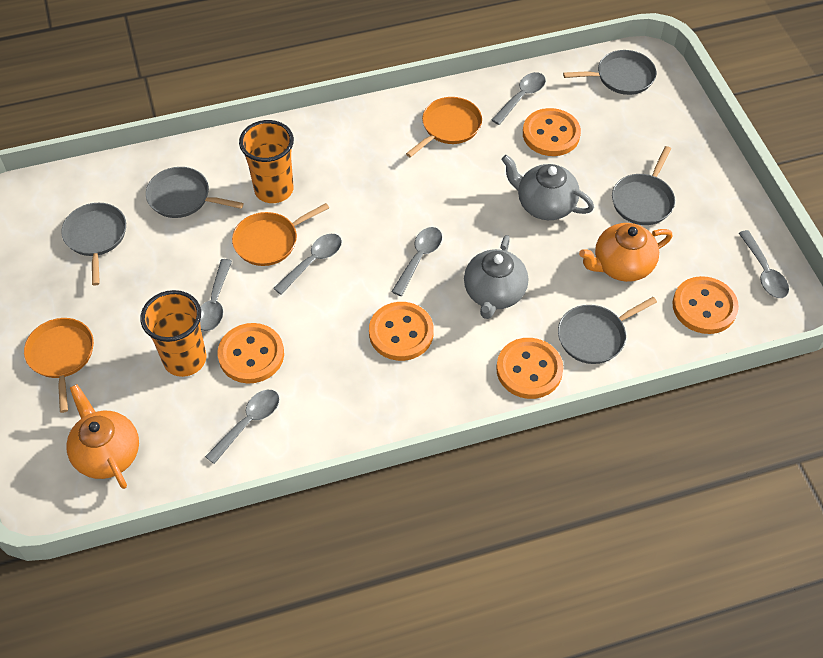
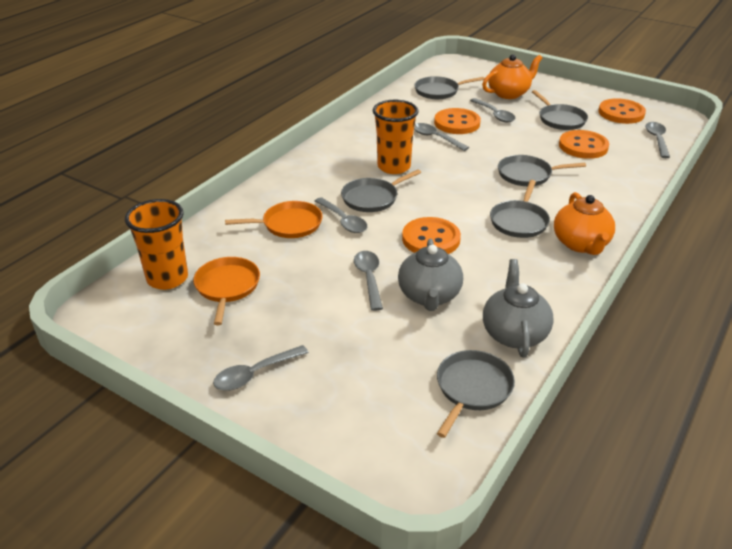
grey pan: 5 -> 6
orange button: 5 -> 4
orange pan: 3 -> 2

